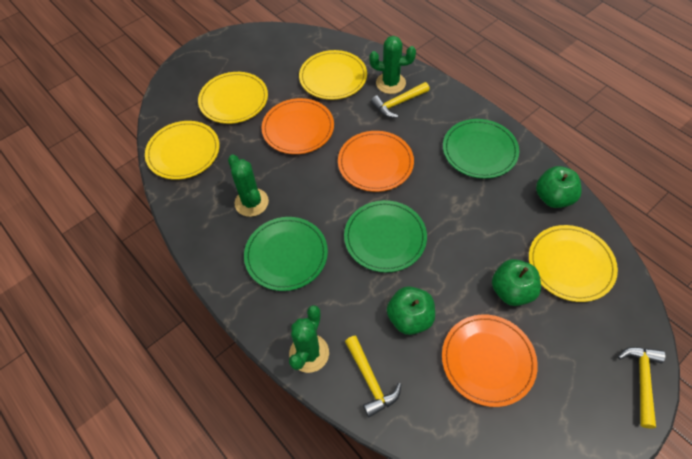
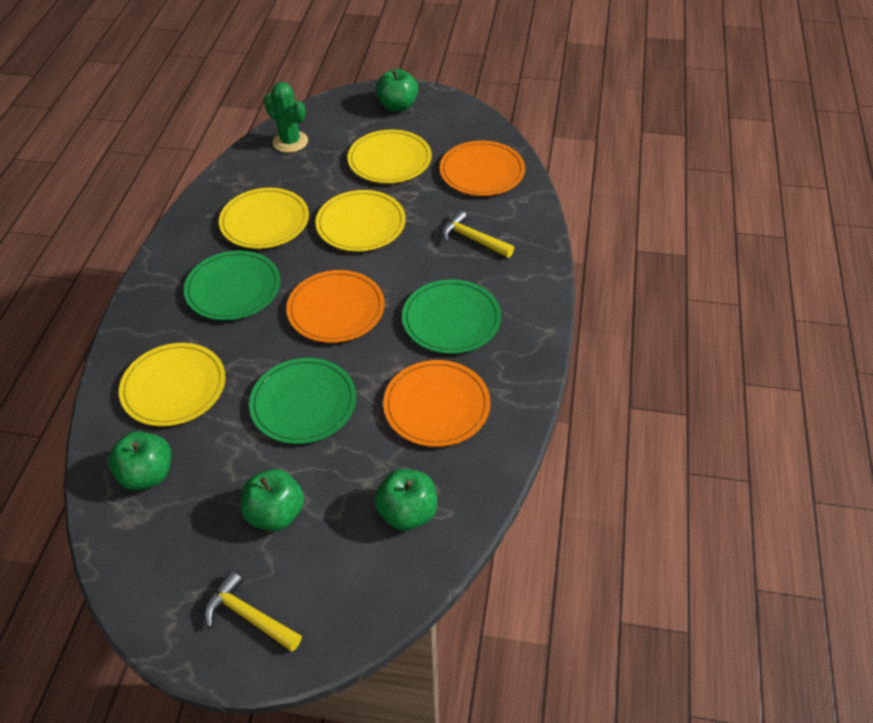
green apple: 3 -> 4
green cactus: 3 -> 1
yellow hammer: 3 -> 2

